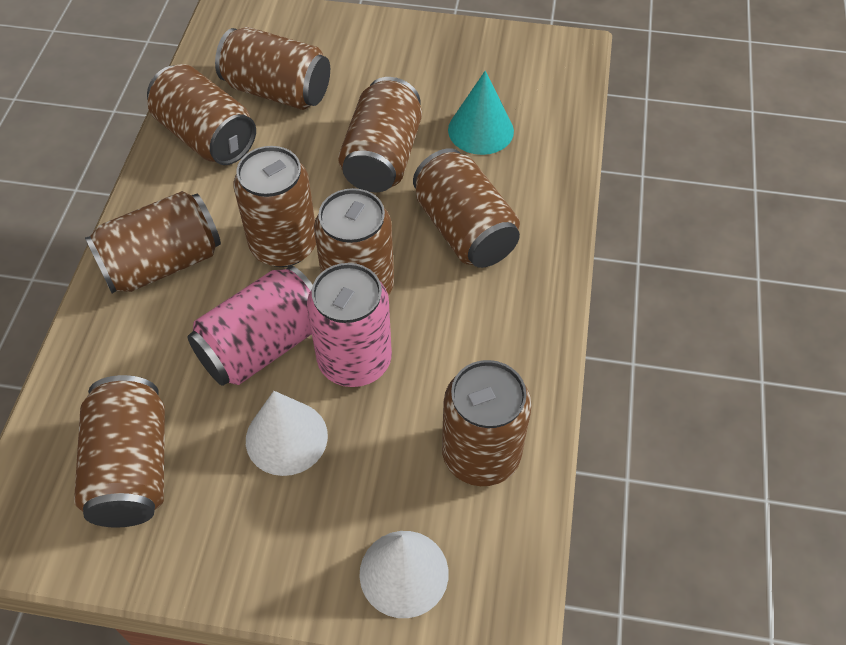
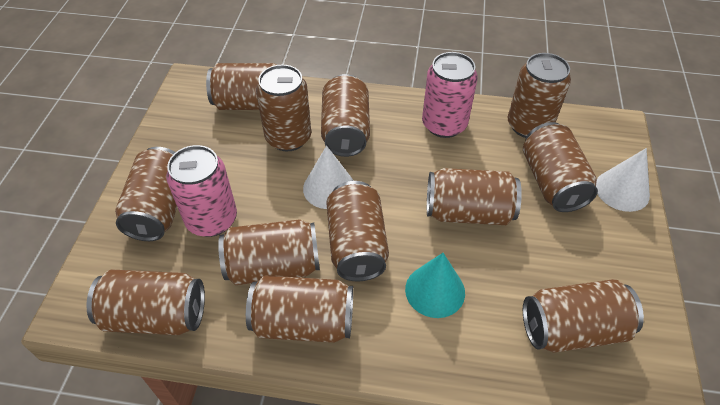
brown can: 9 -> 12

